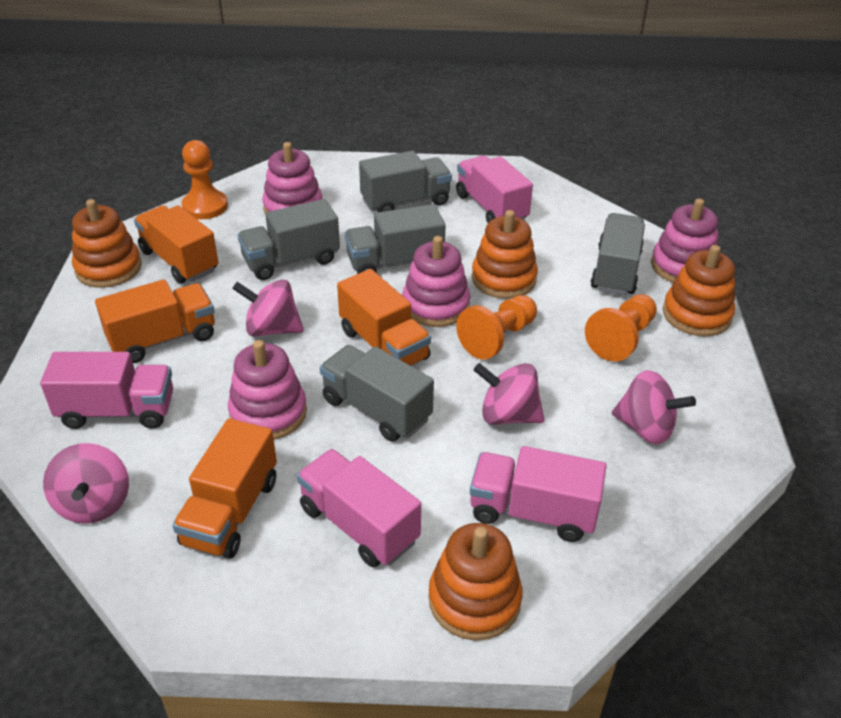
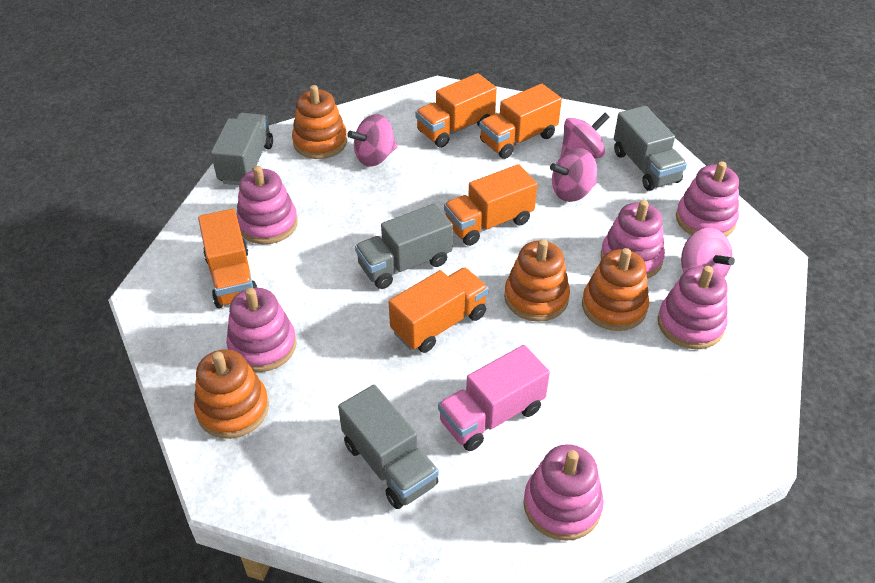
grey truck: 5 -> 4
orange pawn: 3 -> 0
orange truck: 4 -> 5
pink stacking toy: 4 -> 6
pink truck: 4 -> 1

